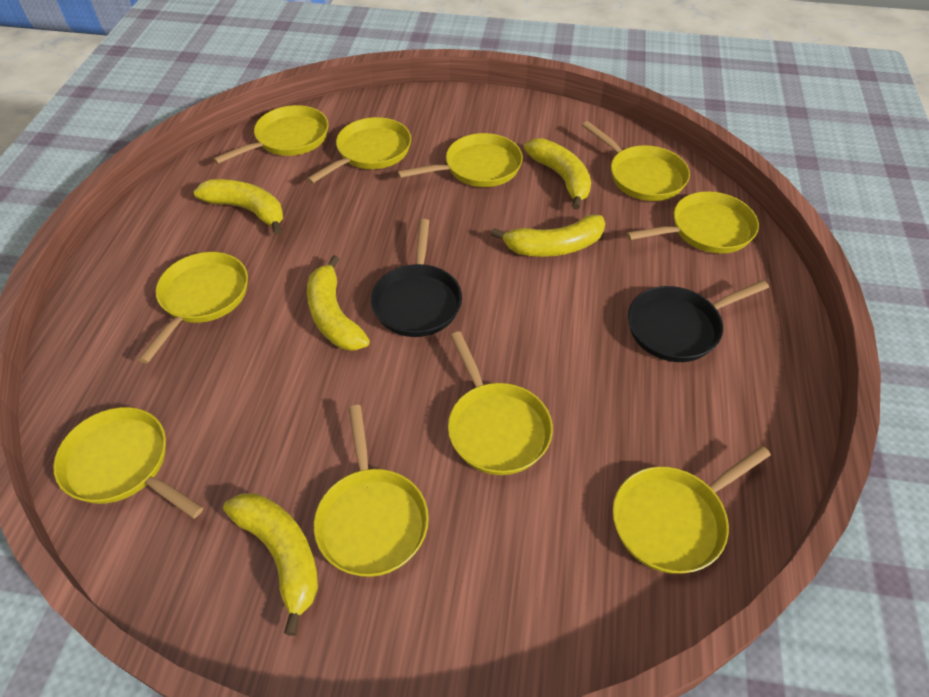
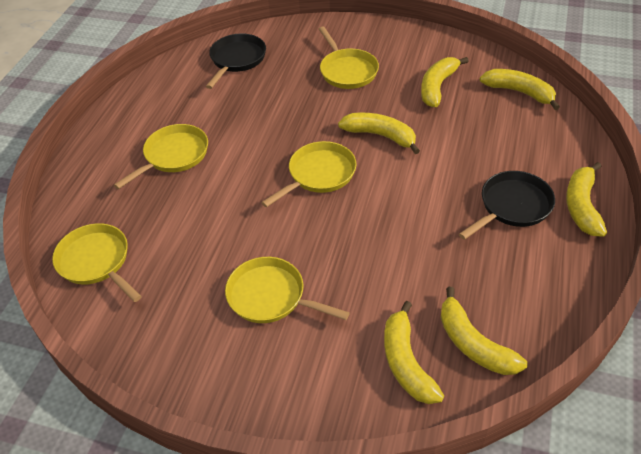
yellow banana: 5 -> 6
yellow pan: 10 -> 5

